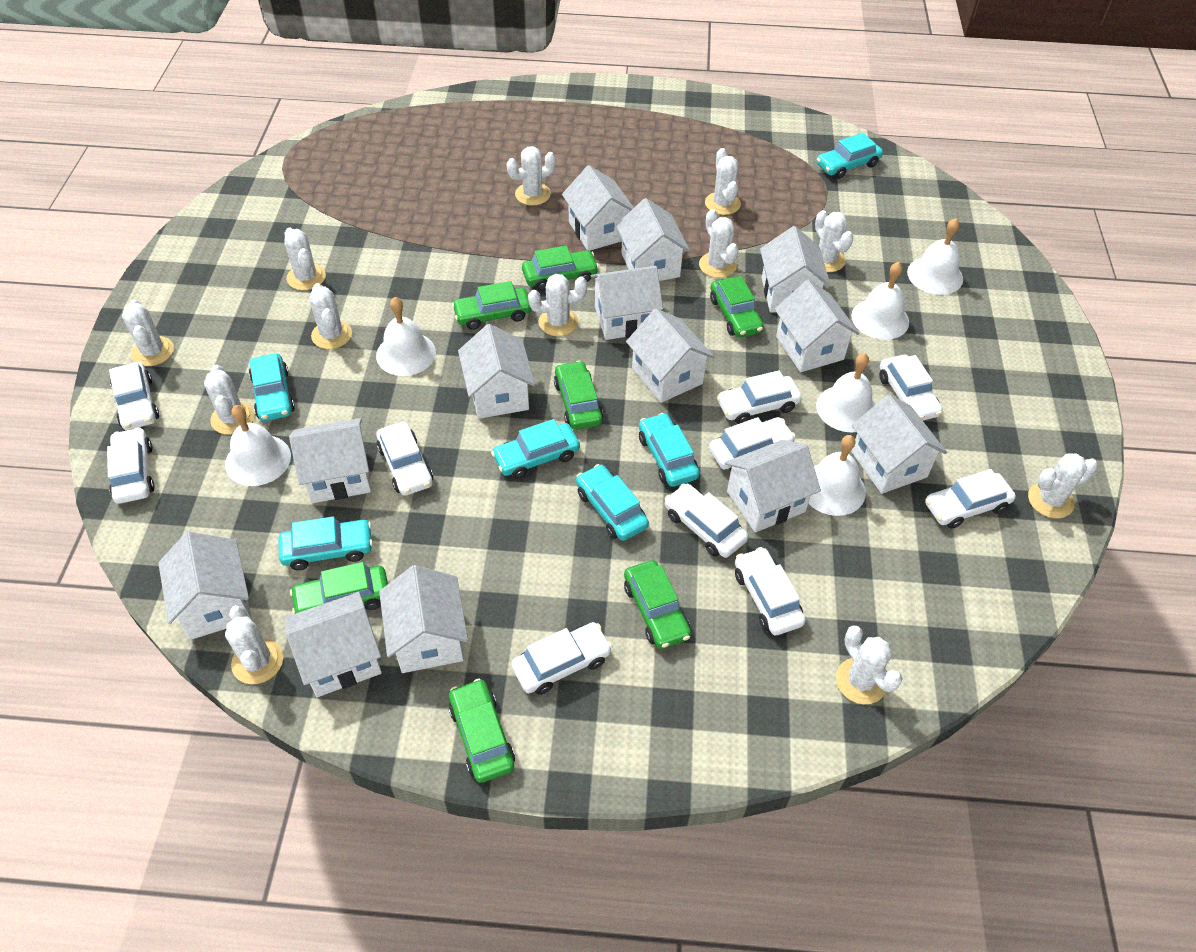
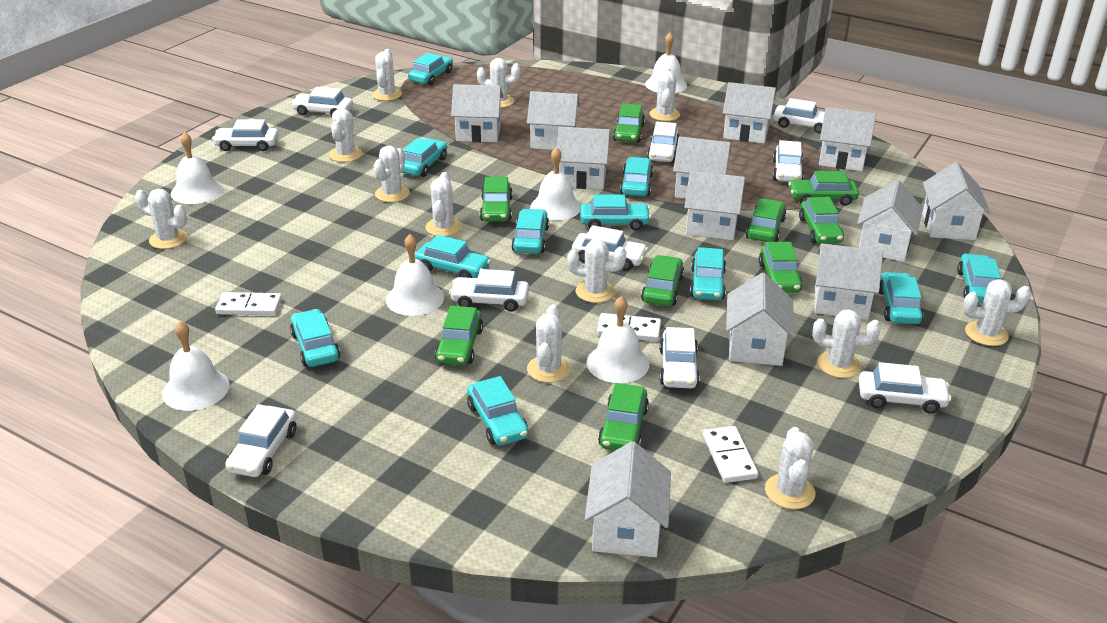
green car: 7 -> 9
turquoise car: 6 -> 11
white domino: 0 -> 3
white house: 13 -> 12

